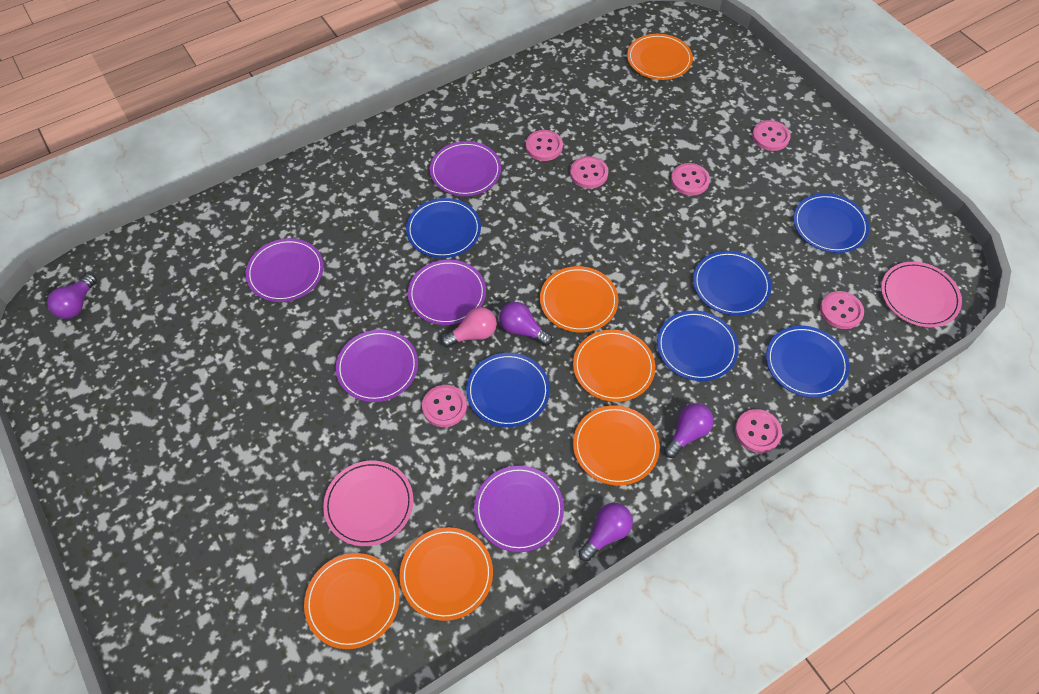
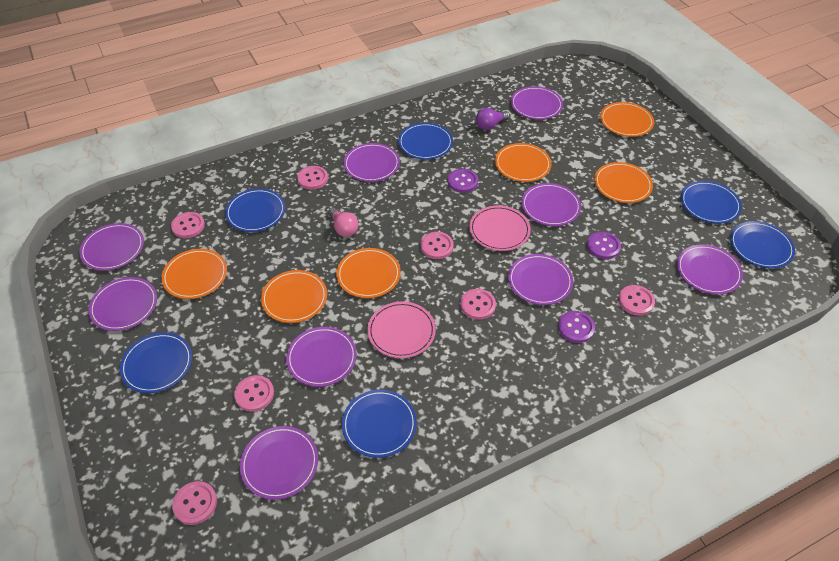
purple button: 0 -> 3
purple light bulb: 4 -> 1
purple plate: 5 -> 9

